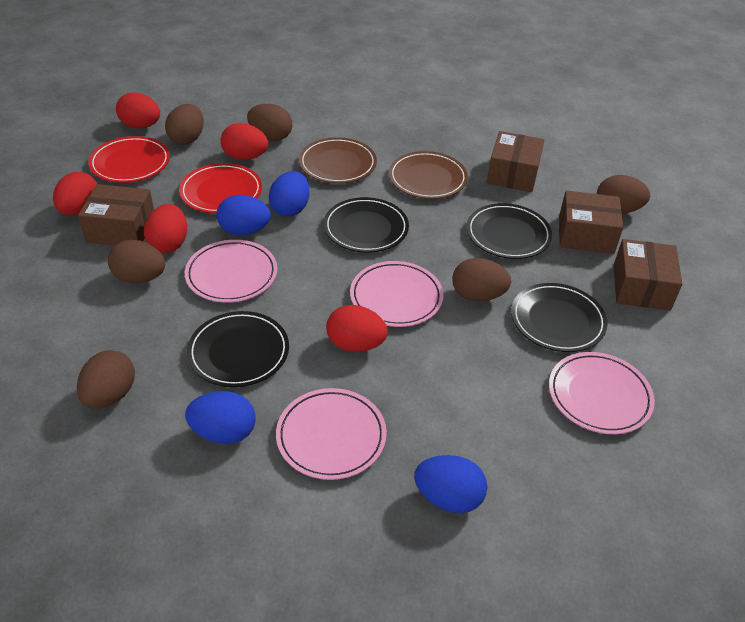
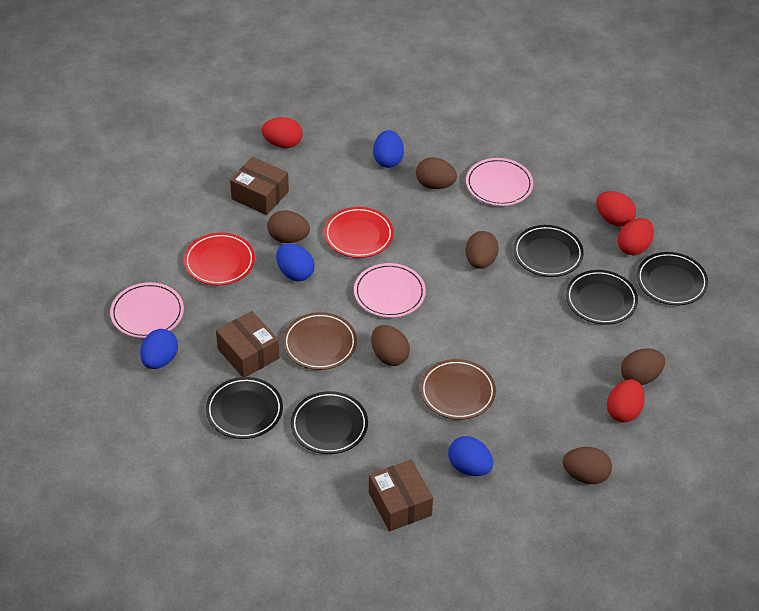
black plate: 4 -> 5
brown box: 4 -> 3
pink plate: 4 -> 3
red egg: 5 -> 4

